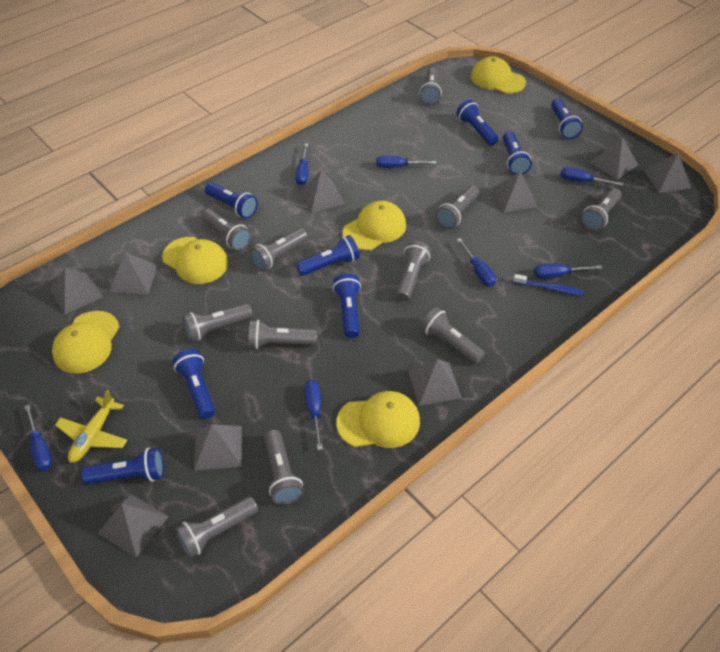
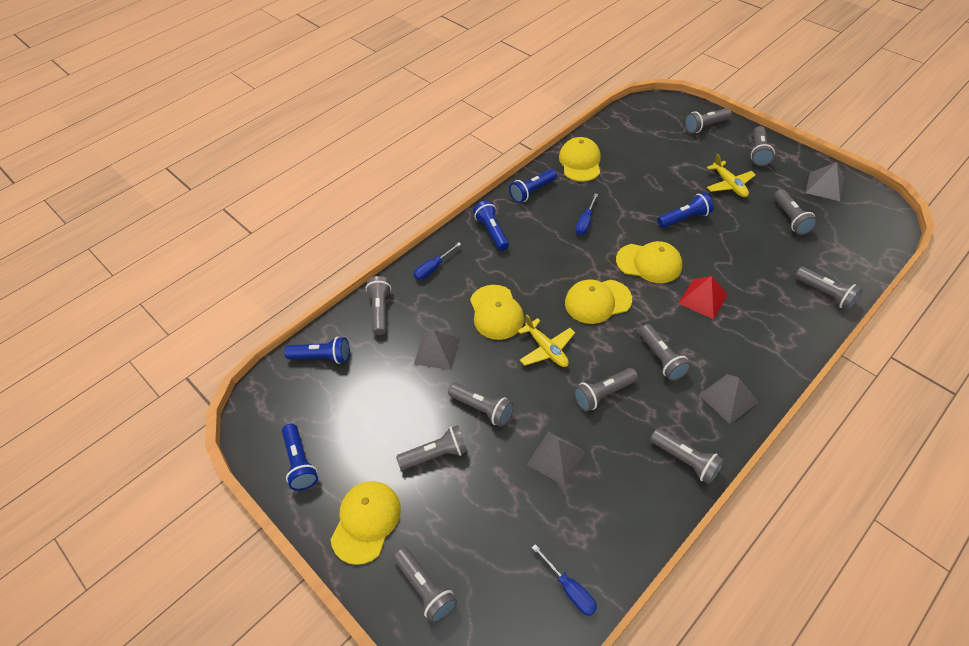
blue flashlight: 8 -> 5
blue screwdriver: 7 -> 3
blue toothbrush: 1 -> 0
grey pyramid: 9 -> 4
red pyramid: 0 -> 1
yellow plane: 1 -> 2

